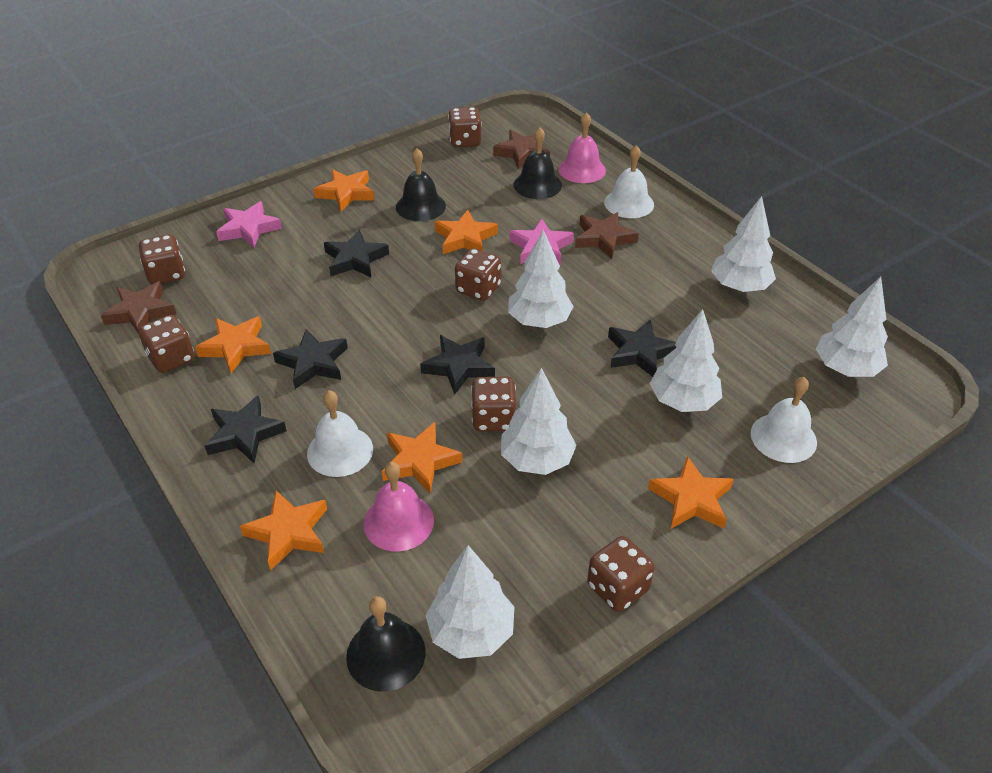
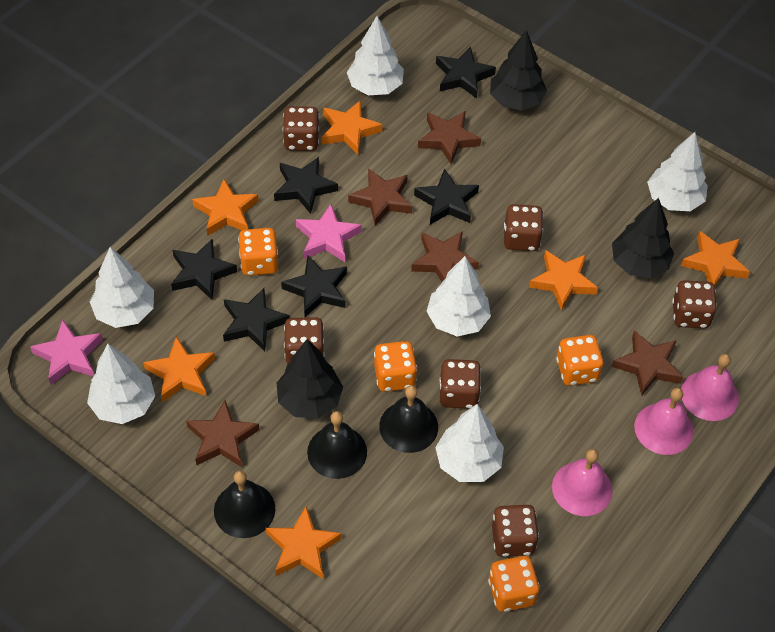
black star: 5 -> 6
black tree: 0 -> 3
brown star: 3 -> 5
orange dice: 0 -> 4
pink bell: 2 -> 3
white bell: 3 -> 0

